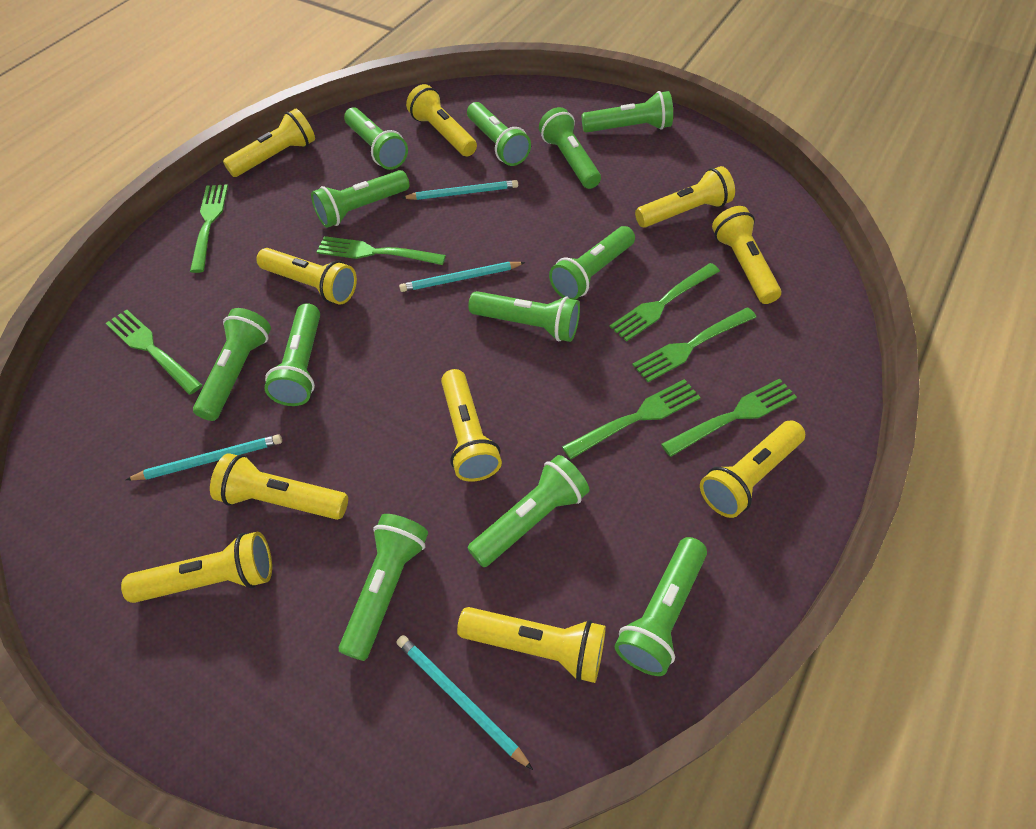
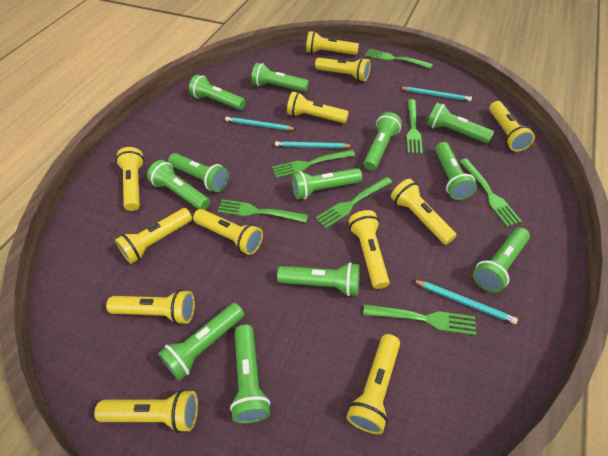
yellow flashlight: 10 -> 12

